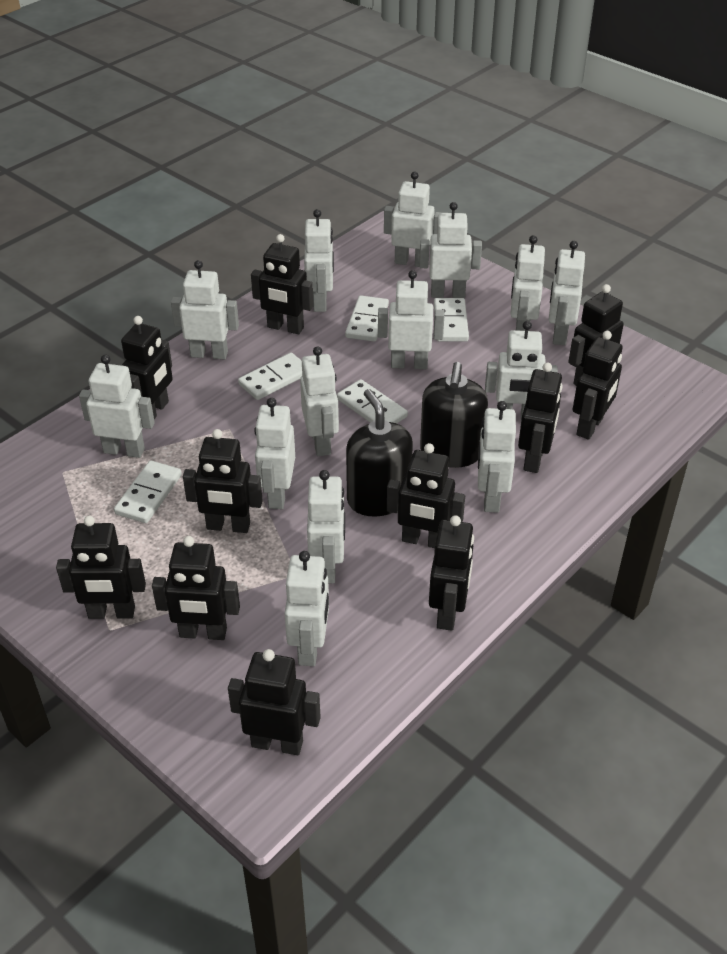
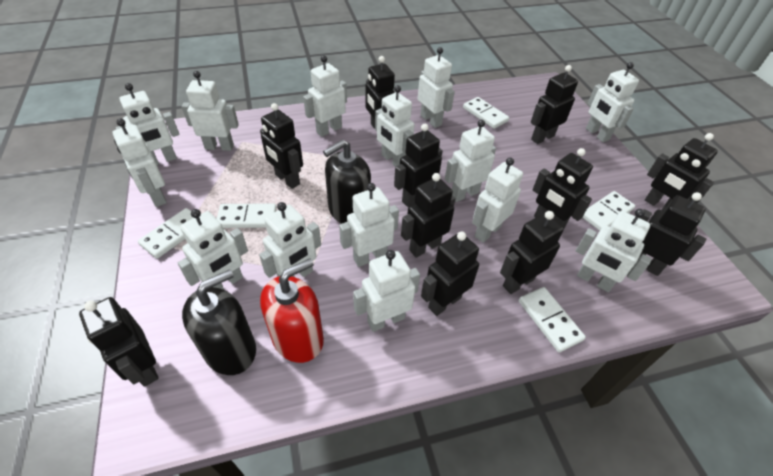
red soap dispenser: 0 -> 1

